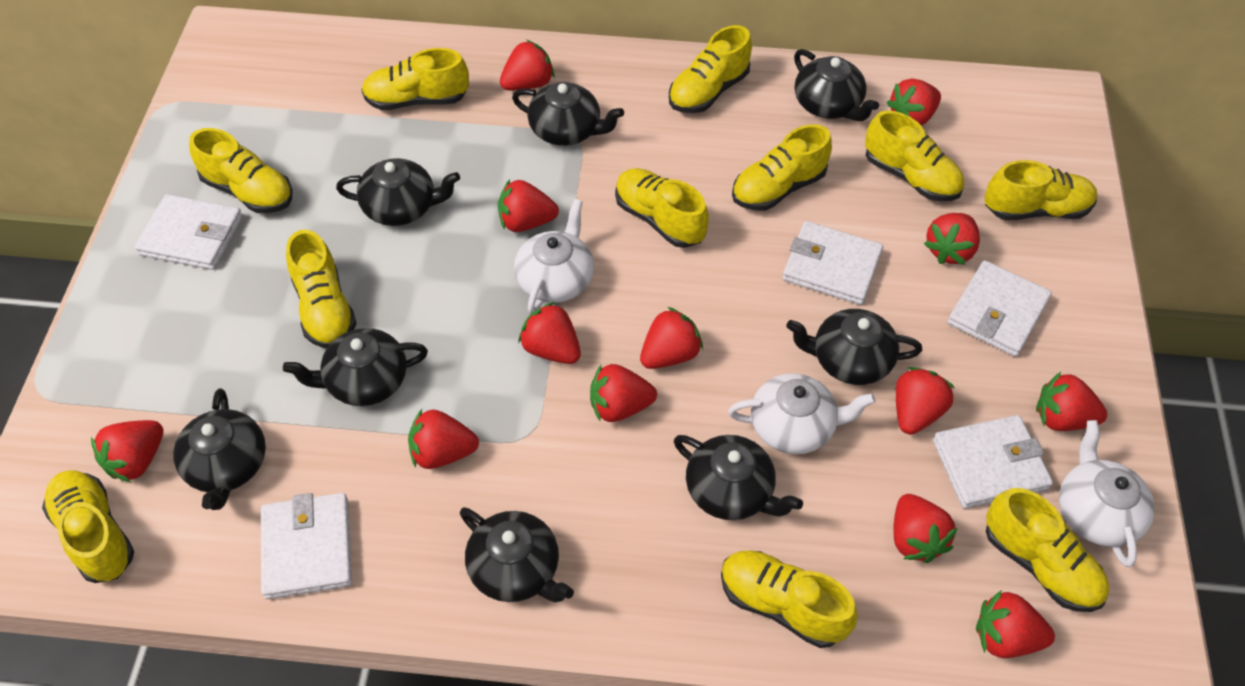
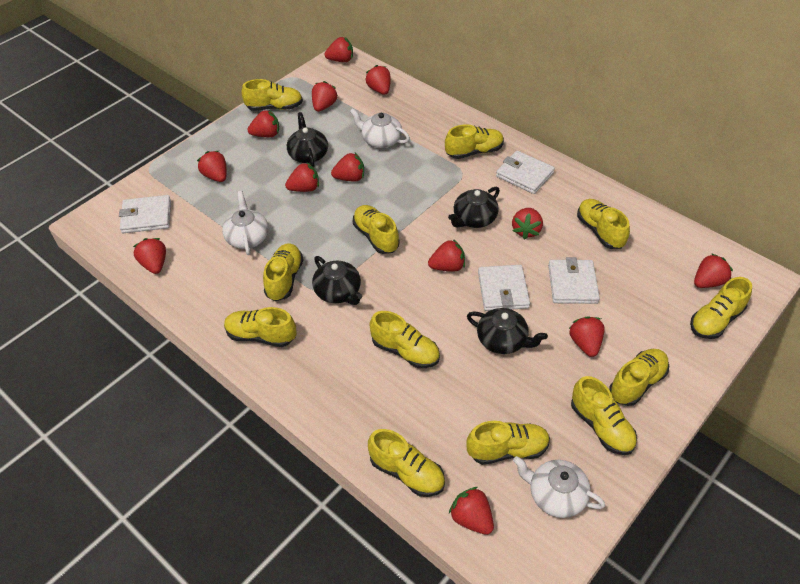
black teapot: 8 -> 4
white wallet: 5 -> 4
yellow shoe: 11 -> 12

